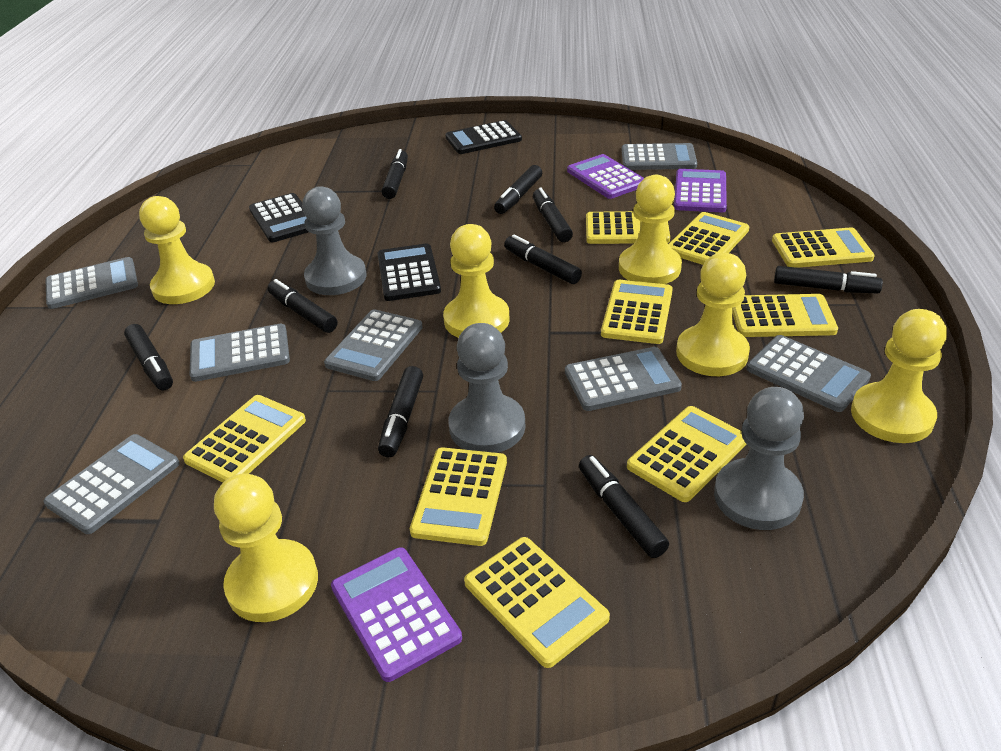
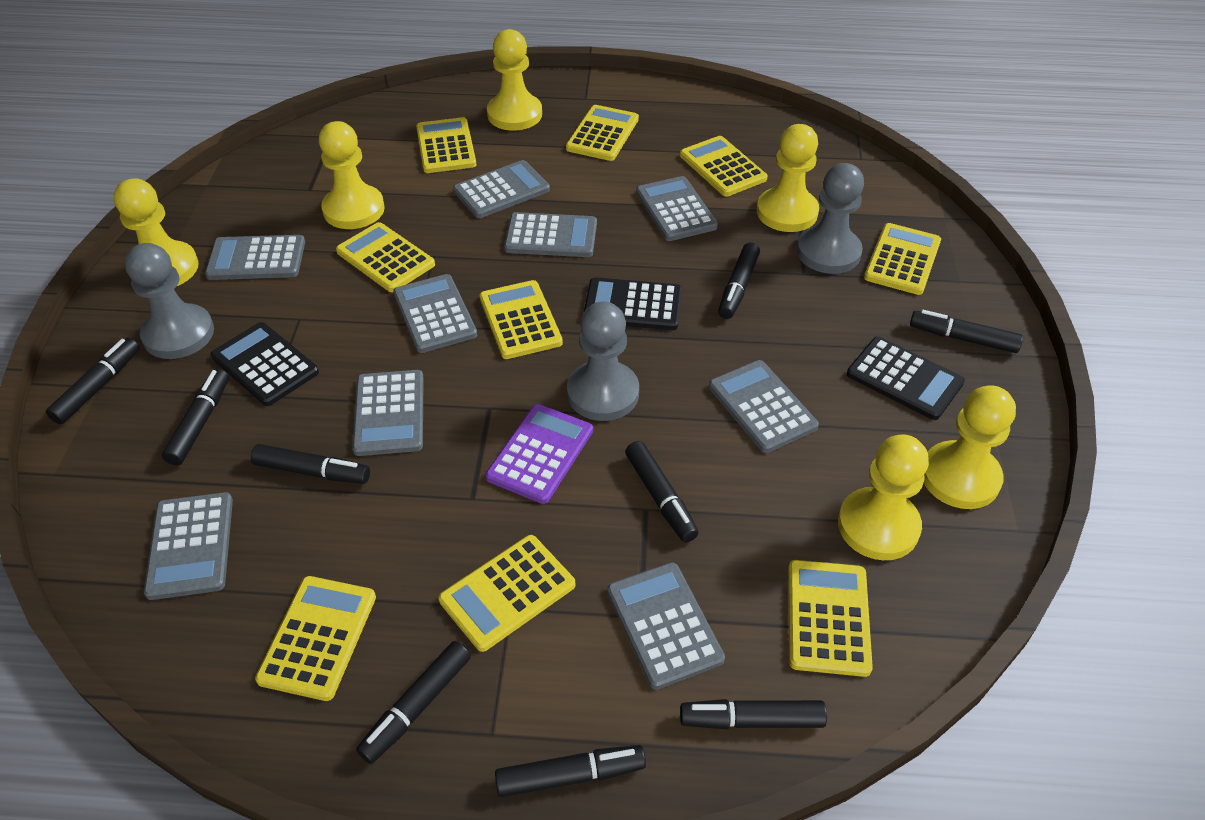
grey calculator: 7 -> 9
purple calculator: 3 -> 1

